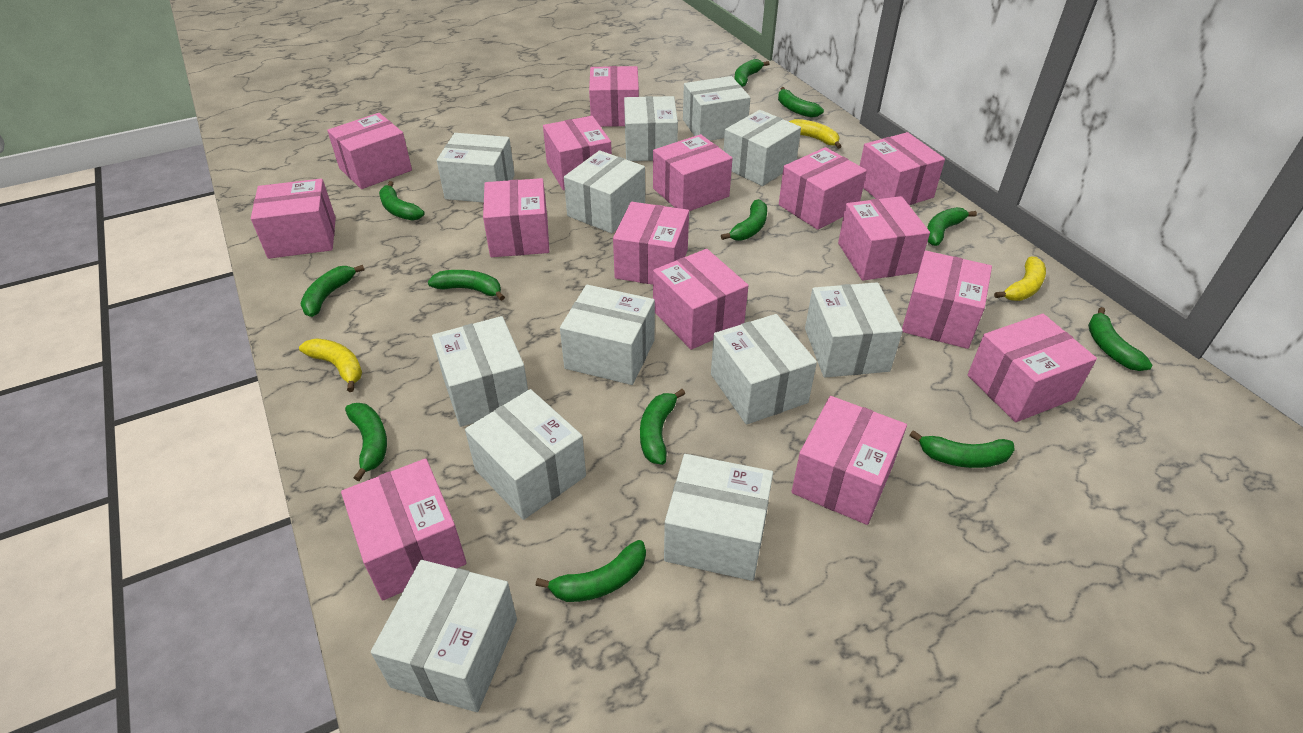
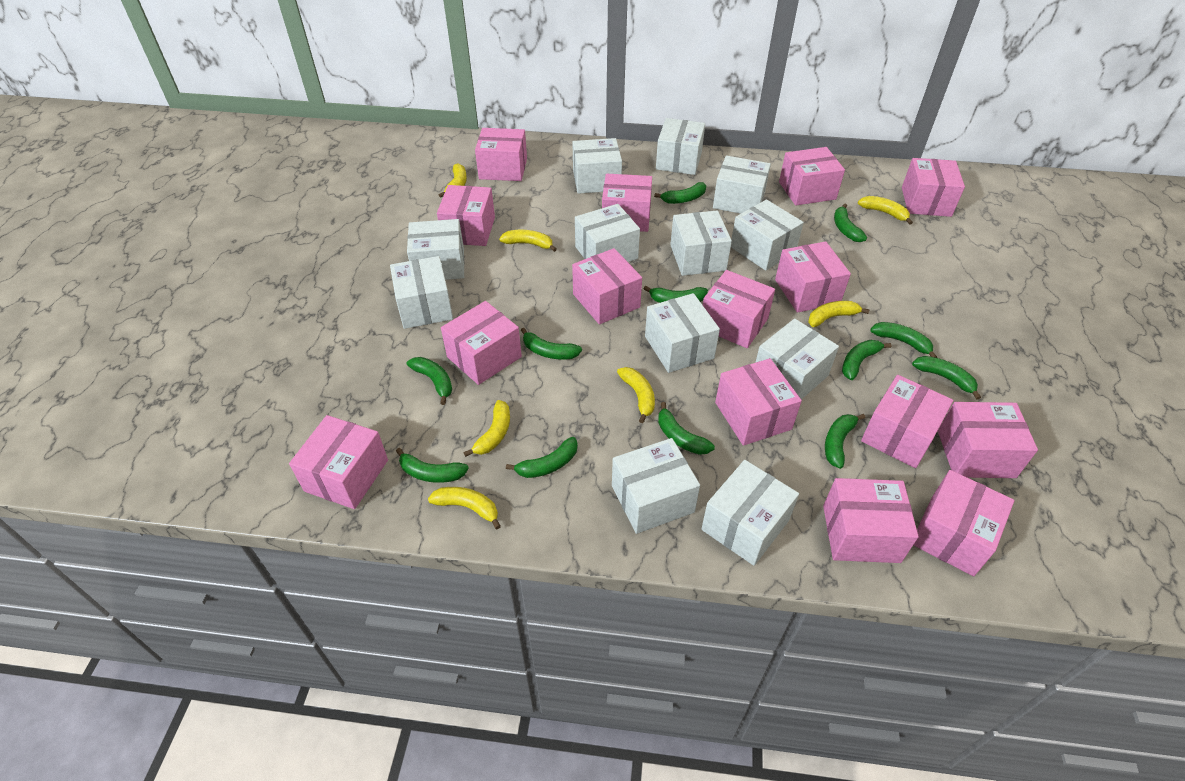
yellow banana: 3 -> 7

